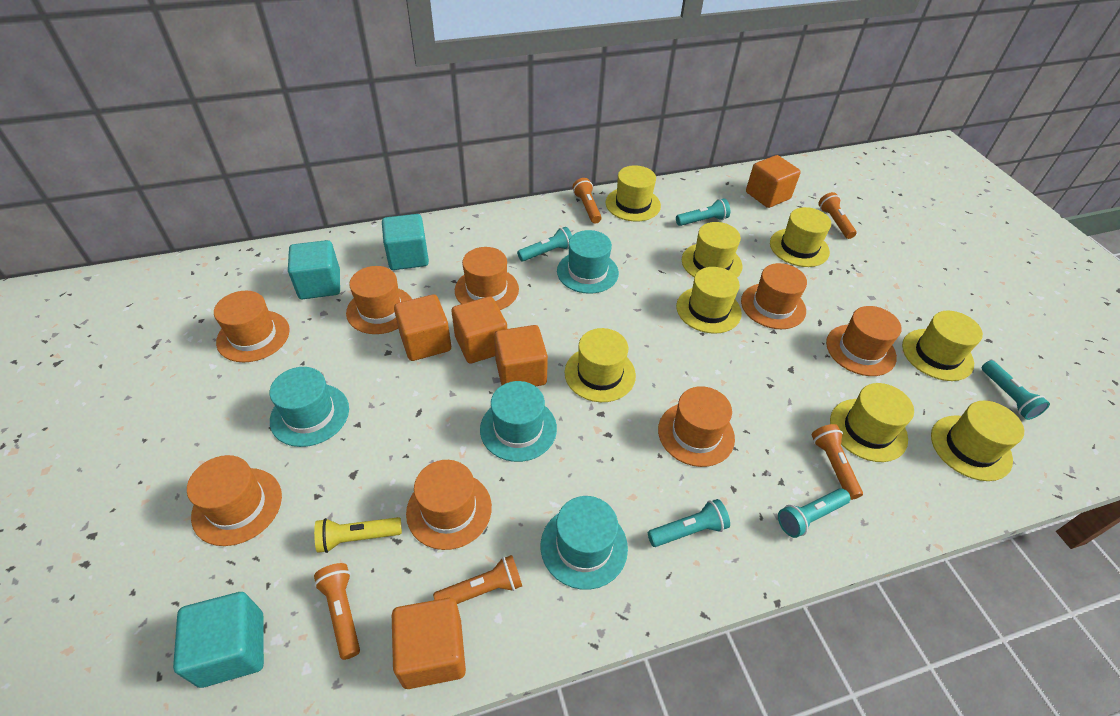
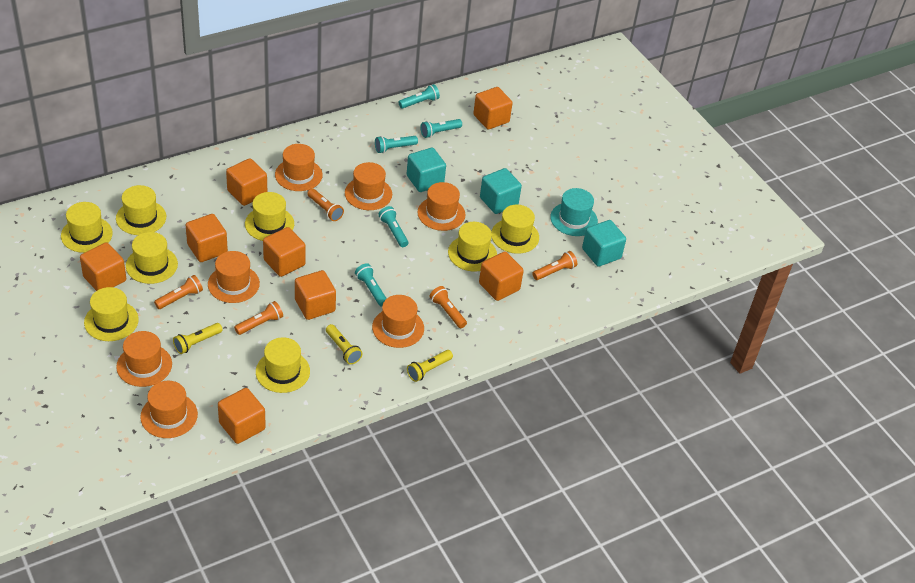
orange cube: 5 -> 8
orange hat: 8 -> 7
turquoise hat: 4 -> 1
yellow flashlight: 1 -> 3

